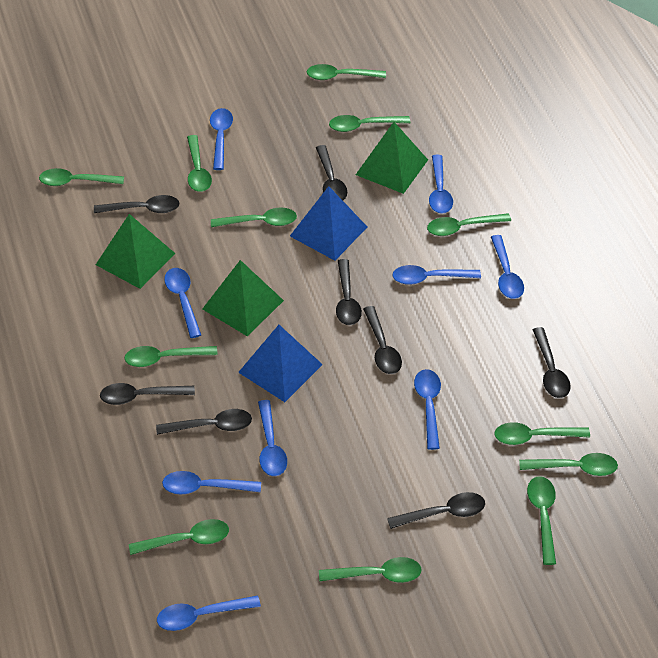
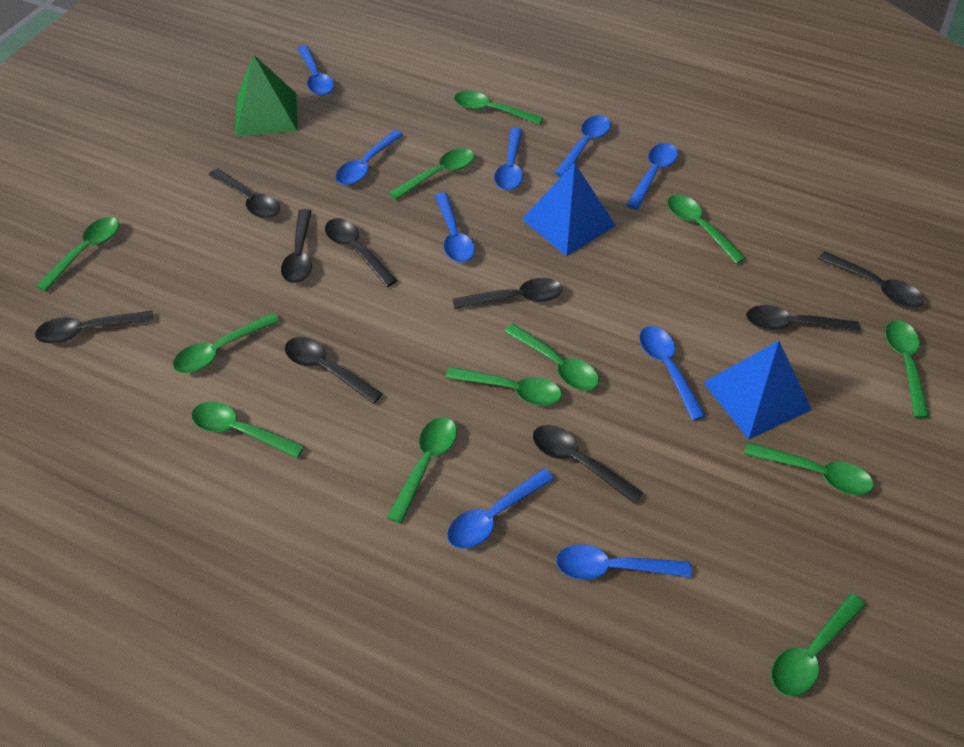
black spoon: 8 -> 9
green pyramid: 3 -> 1

